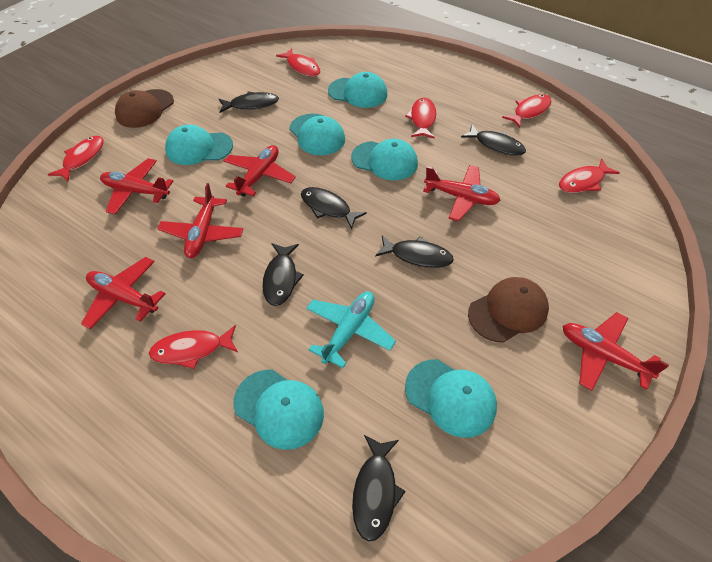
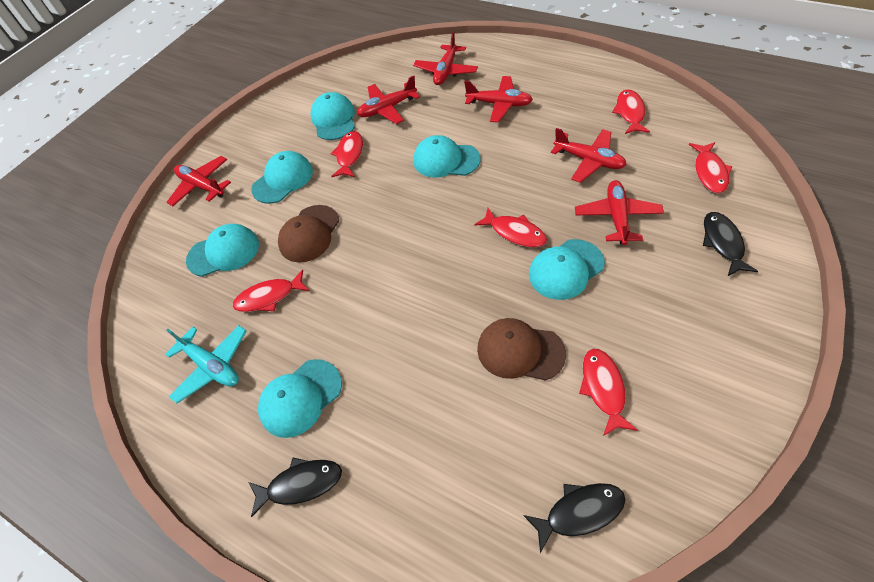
black fish: 6 -> 3

